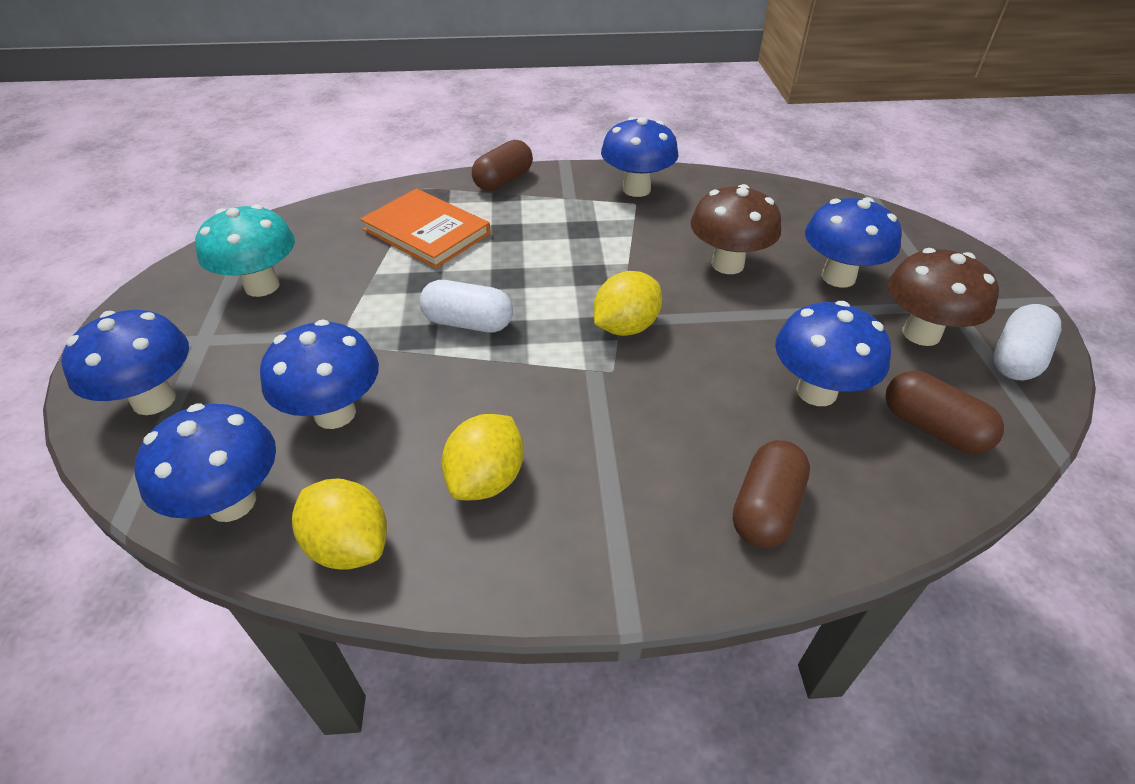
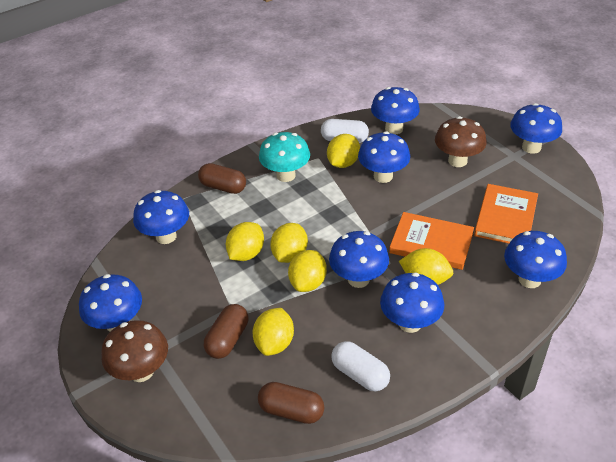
blue mushroom: 6 -> 8
orange book: 1 -> 2
yellow lemon: 3 -> 6

